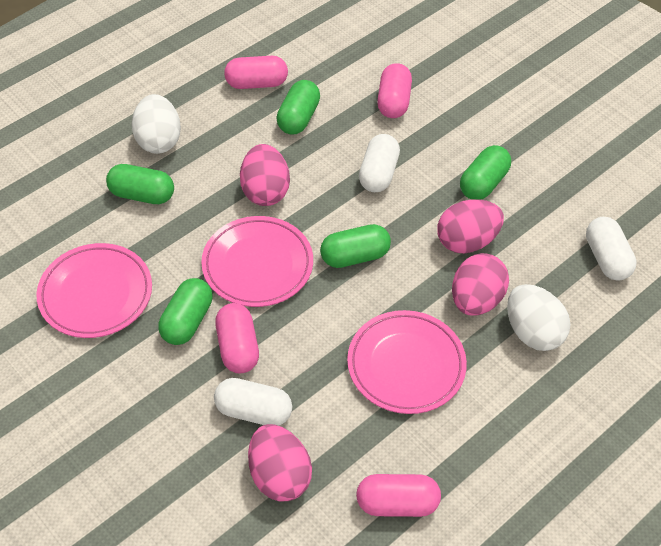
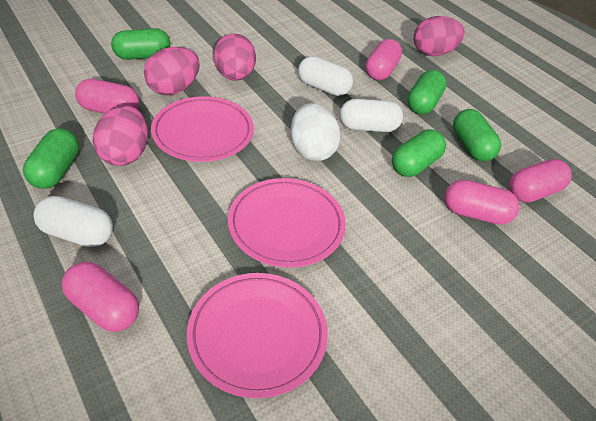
pink capsule: 4 -> 5
white egg: 2 -> 1

